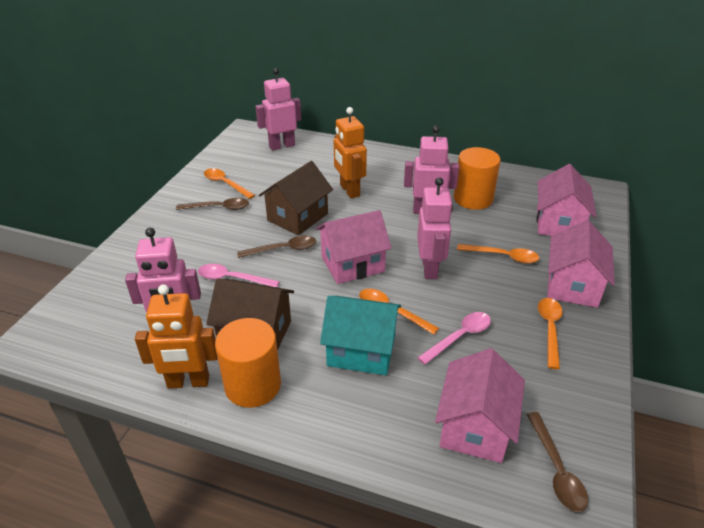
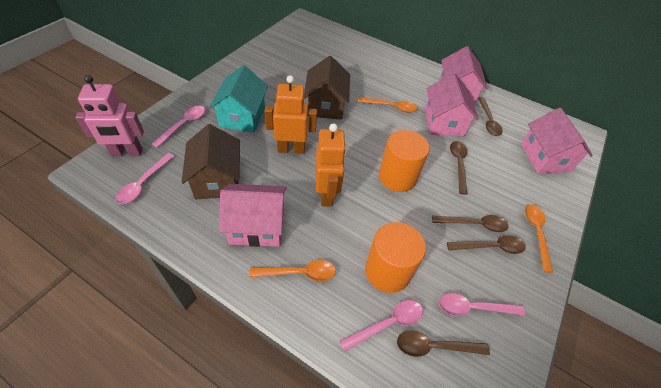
brown spoon: 3 -> 5
orange spoon: 4 -> 3
pink robot: 4 -> 1
pink spoon: 2 -> 4

